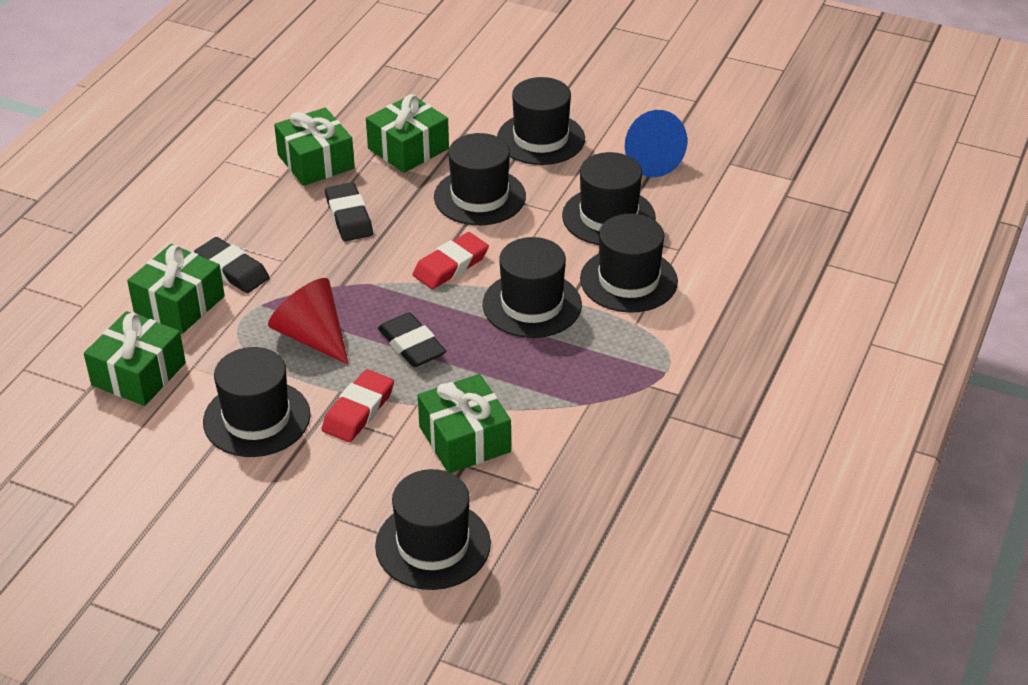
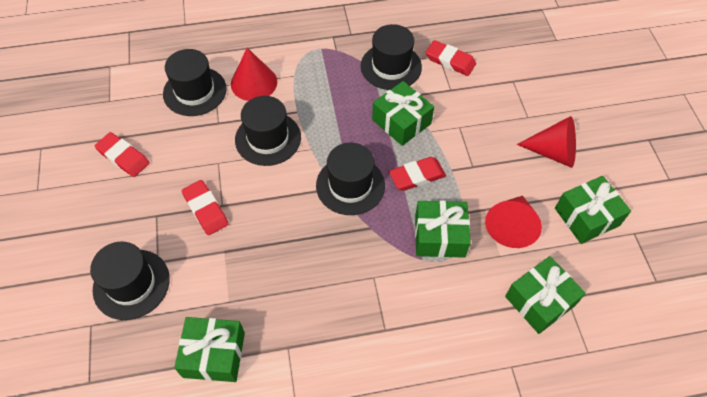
black eraser: 3 -> 0
black hat: 7 -> 5
blue cone: 1 -> 0
red cone: 1 -> 3
red eraser: 2 -> 4

